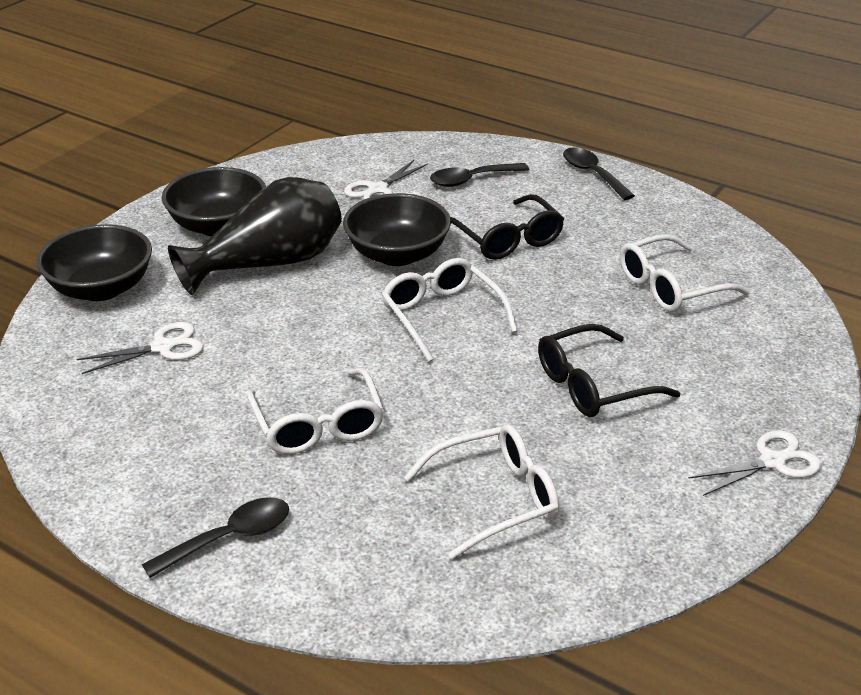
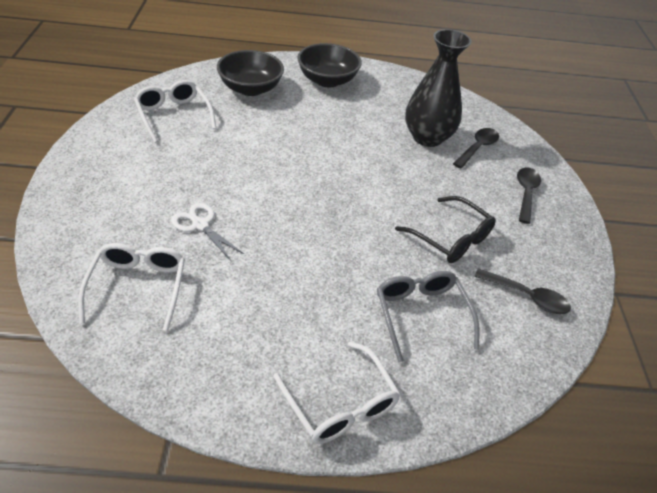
black bowl: 3 -> 2
black glasses: 2 -> 1
grey glasses: 0 -> 1
white glasses: 4 -> 3
white scissors: 3 -> 1

